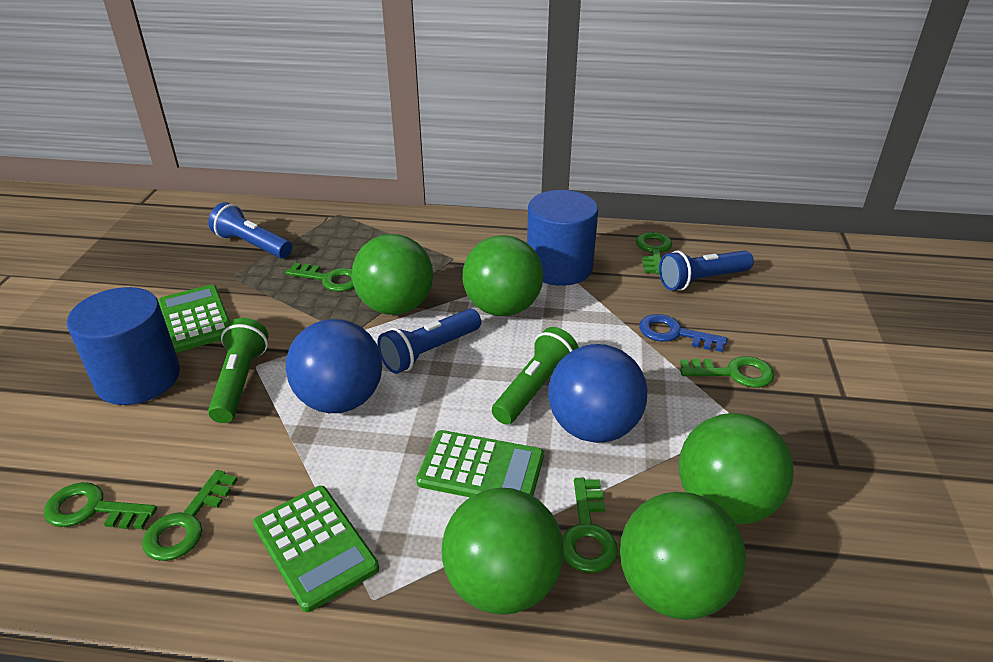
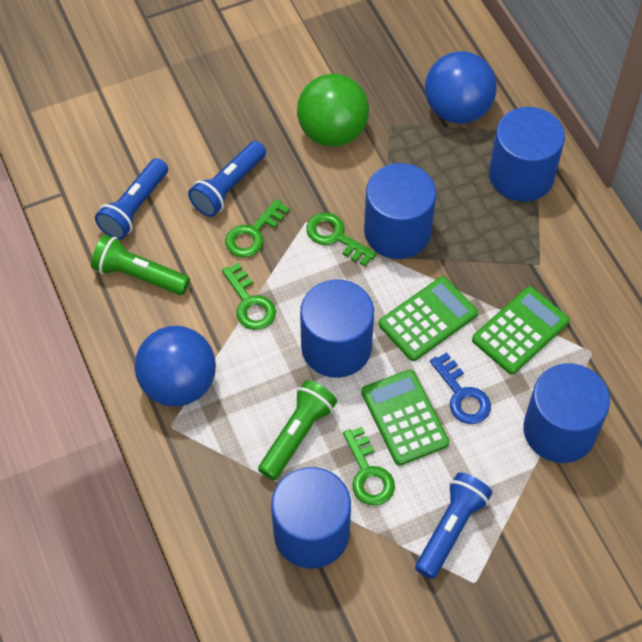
blue cylinder: 2 -> 5
green ball: 5 -> 1
green key: 6 -> 4

